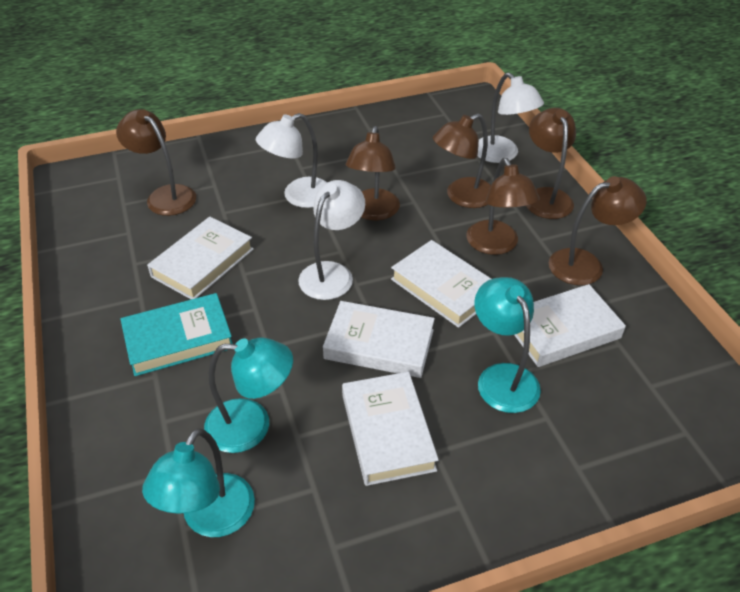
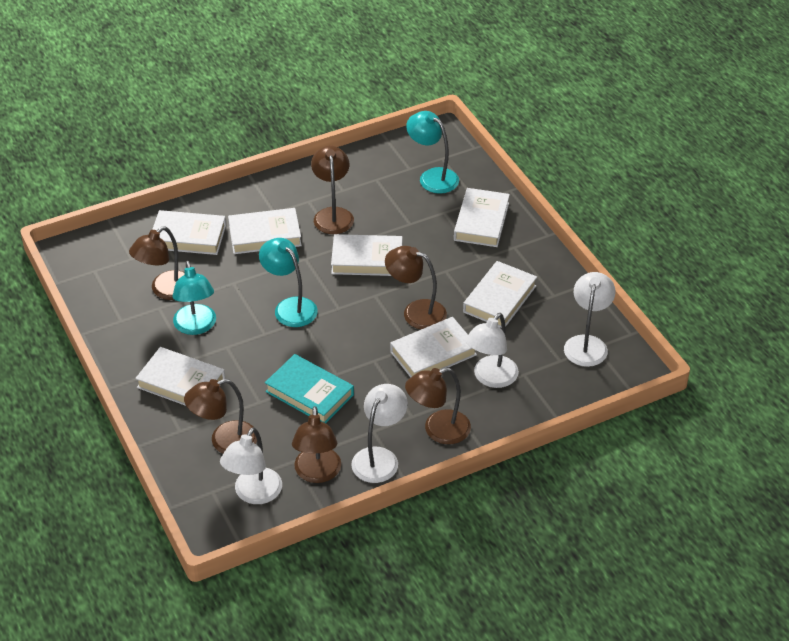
white book: 5 -> 7
white lamp: 3 -> 4

